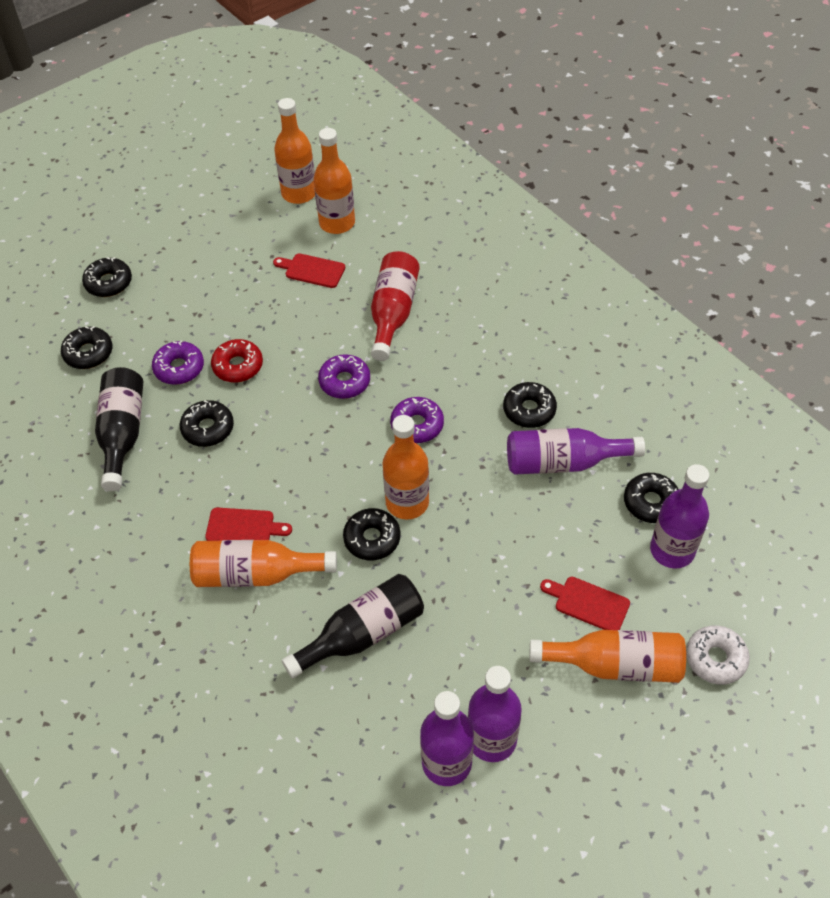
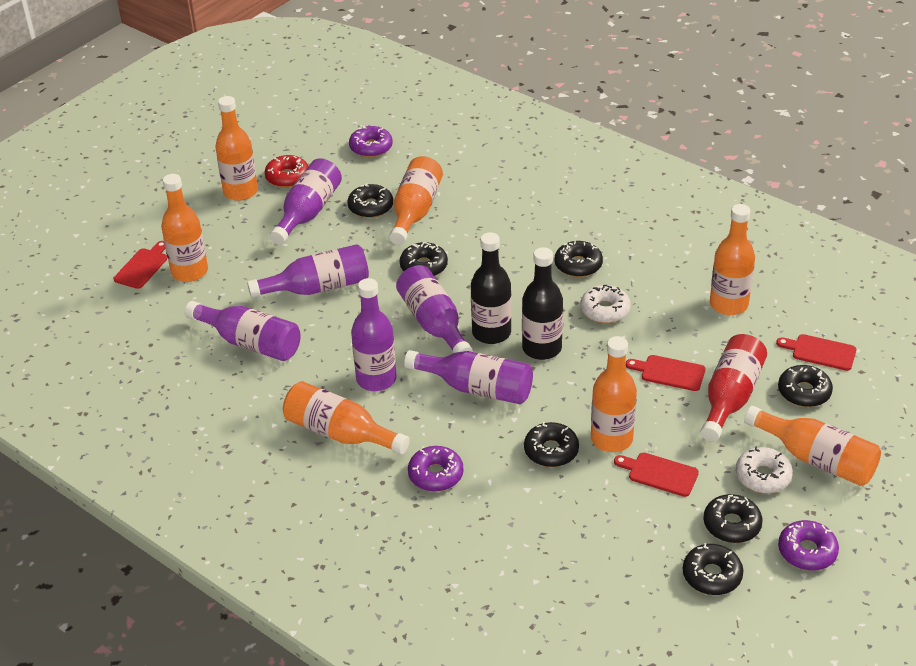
black donut: 6 -> 7
orange bottle: 5 -> 7
purple bottle: 4 -> 6
red cutting board: 3 -> 4
white donut: 1 -> 2

